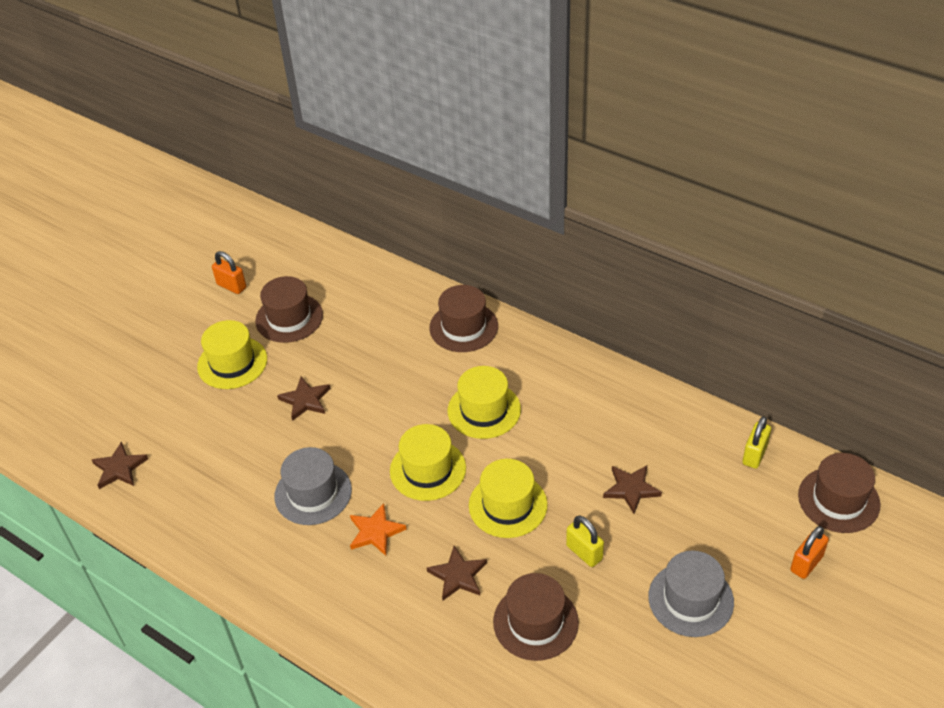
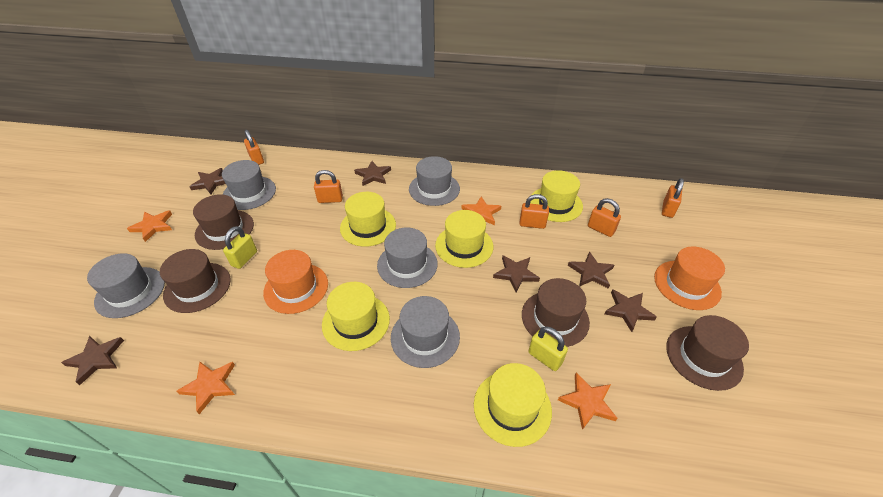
brown star: 4 -> 6
grey hat: 2 -> 5
orange hat: 0 -> 2
orange padlock: 2 -> 5
orange star: 1 -> 4
yellow hat: 4 -> 5

